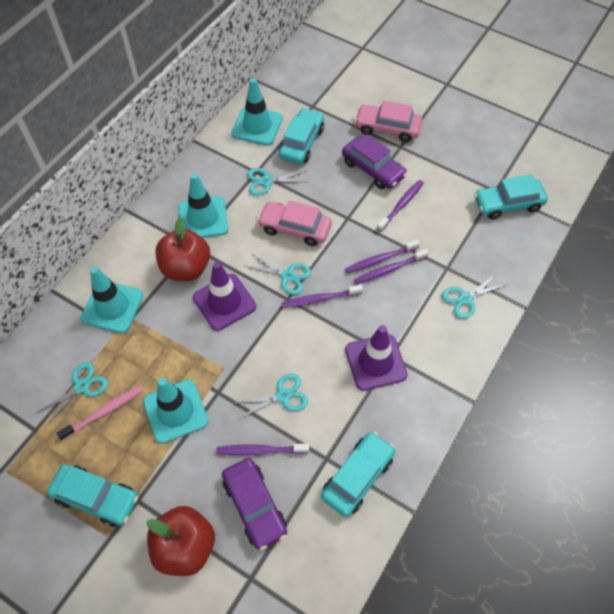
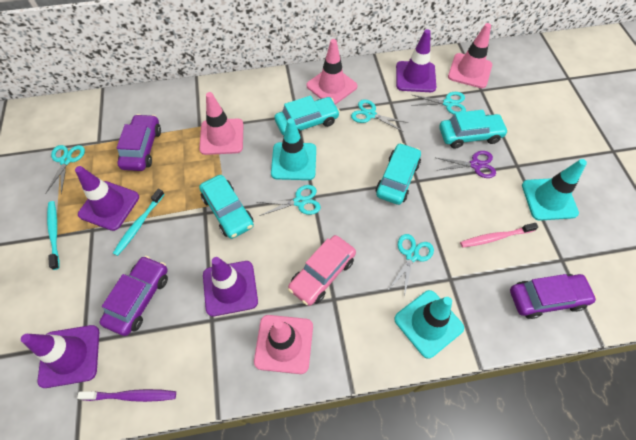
pink car: 2 -> 1
pink traffic cone: 0 -> 4
purple car: 2 -> 3
purple scissors: 0 -> 1
purple toothbrush: 5 -> 1
purple traffic cone: 2 -> 4
red apple: 2 -> 0
turquoise toothbrush: 0 -> 2
turquoise traffic cone: 4 -> 3

